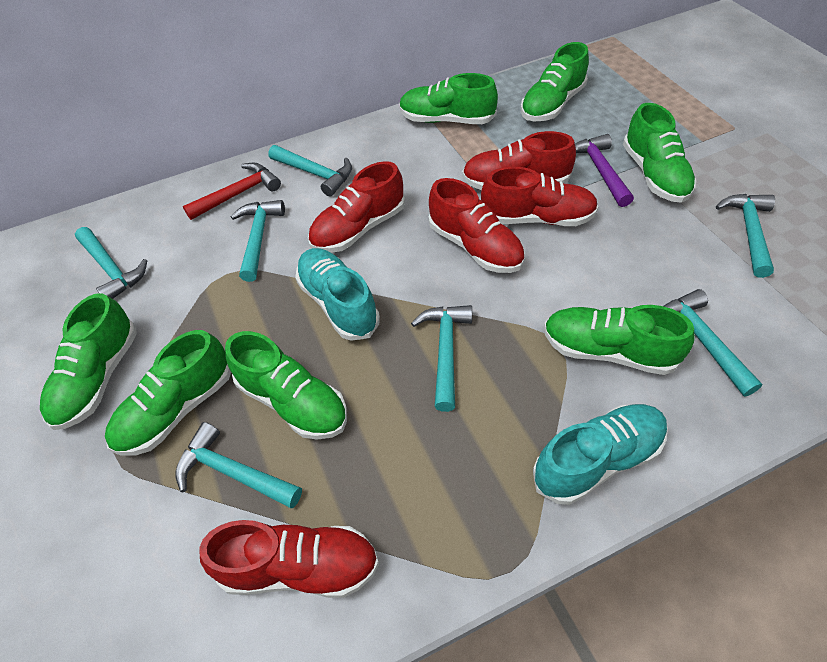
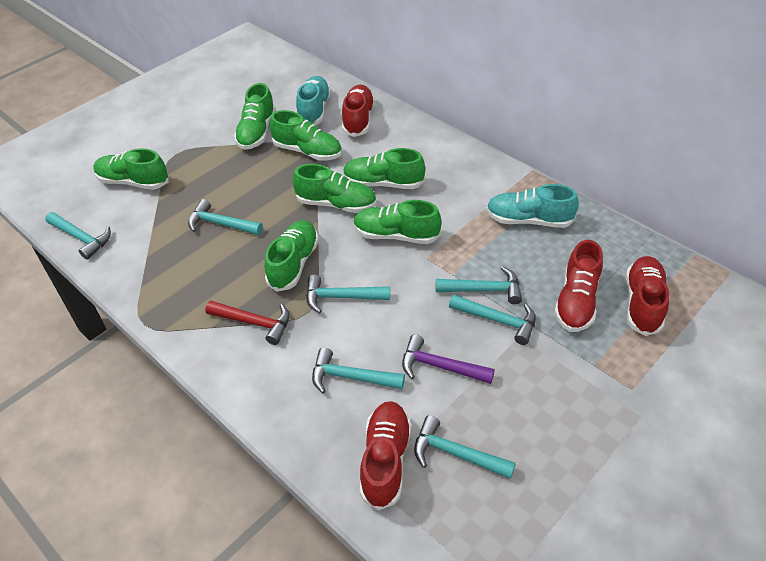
red shoe: 5 -> 4

